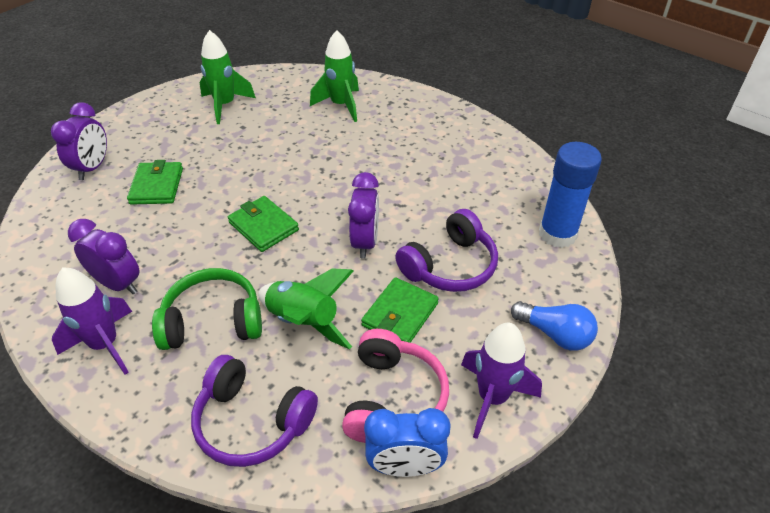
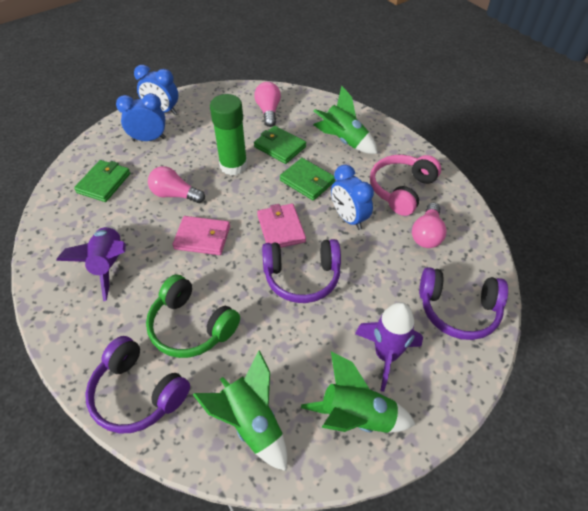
blue clock: 1 -> 3
blue glue stick: 1 -> 0
blue light bulb: 1 -> 0
green glue stick: 0 -> 1
pink light bulb: 0 -> 3
pink wallet: 0 -> 2
purple clock: 3 -> 0
purple headphones: 2 -> 3

